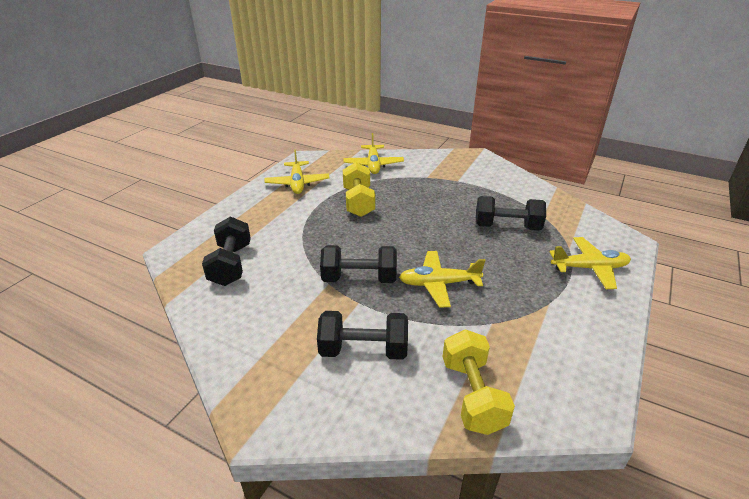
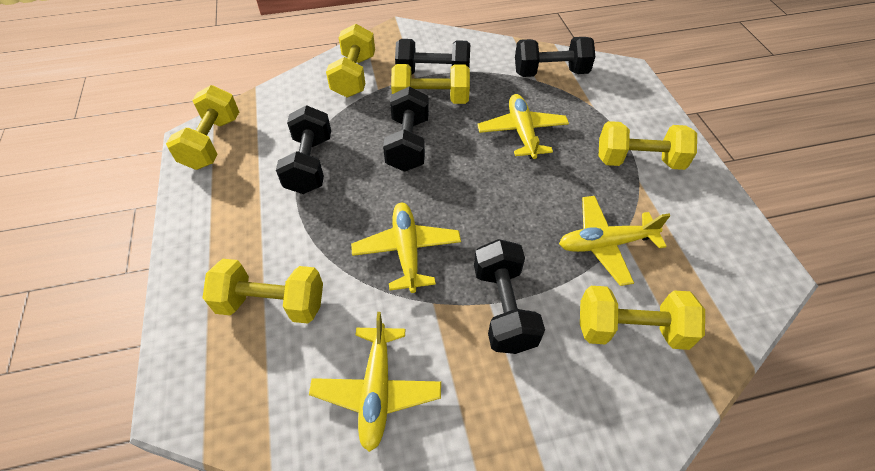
black dumbbell: 4 -> 5
yellow dumbbell: 2 -> 6

